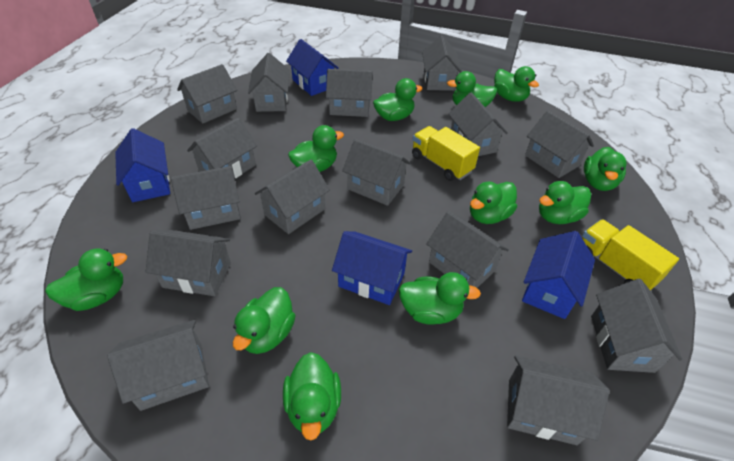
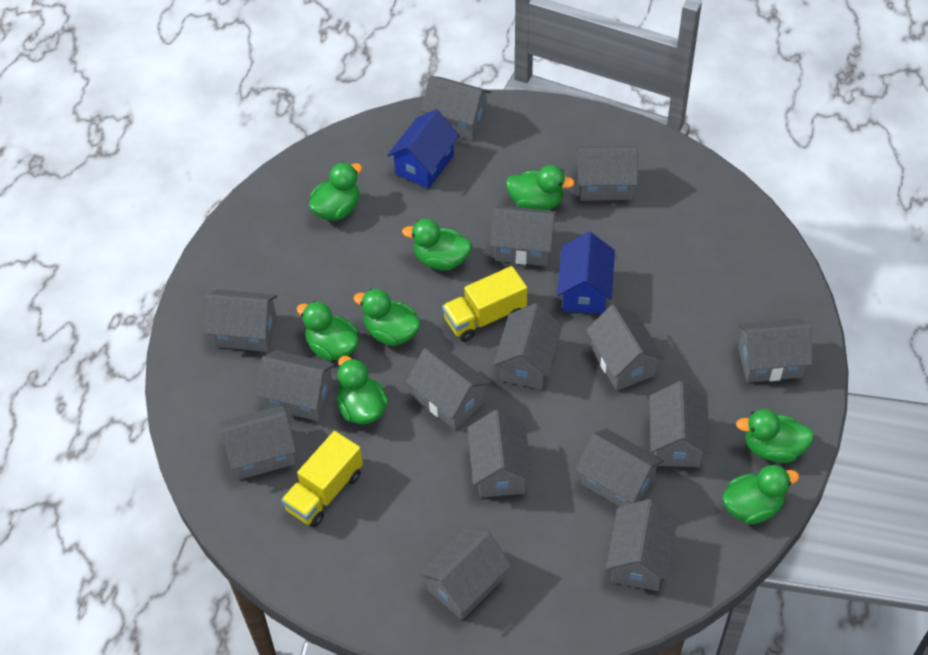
blue house: 4 -> 2
green duck: 11 -> 8

